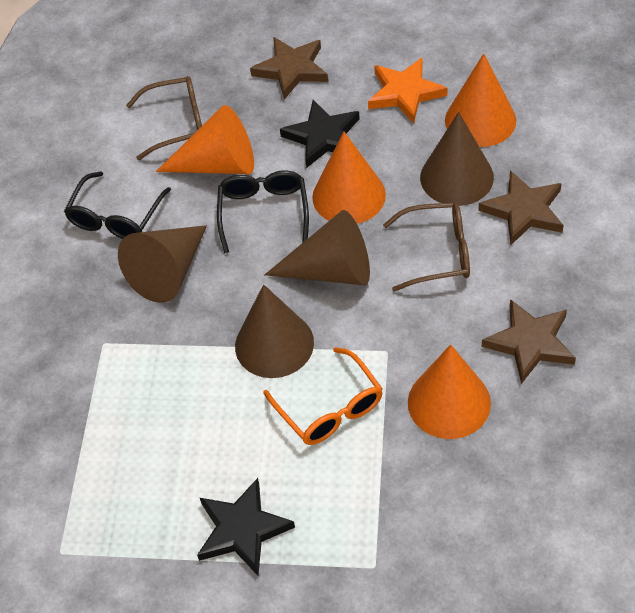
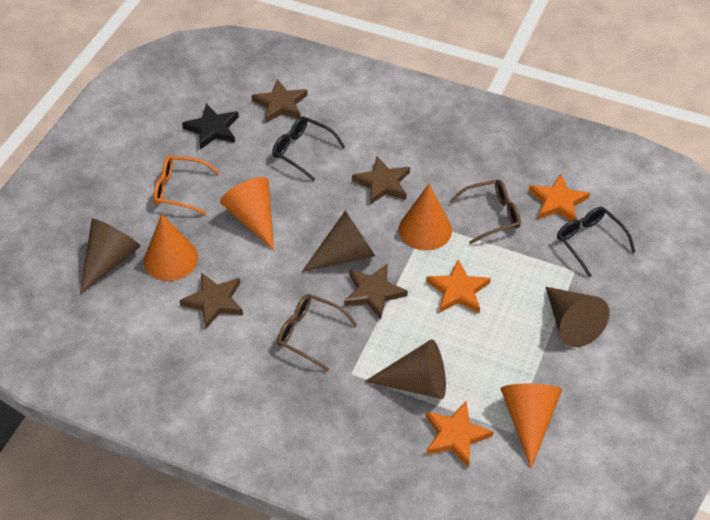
black star: 2 -> 1
brown star: 3 -> 4
orange star: 1 -> 3

